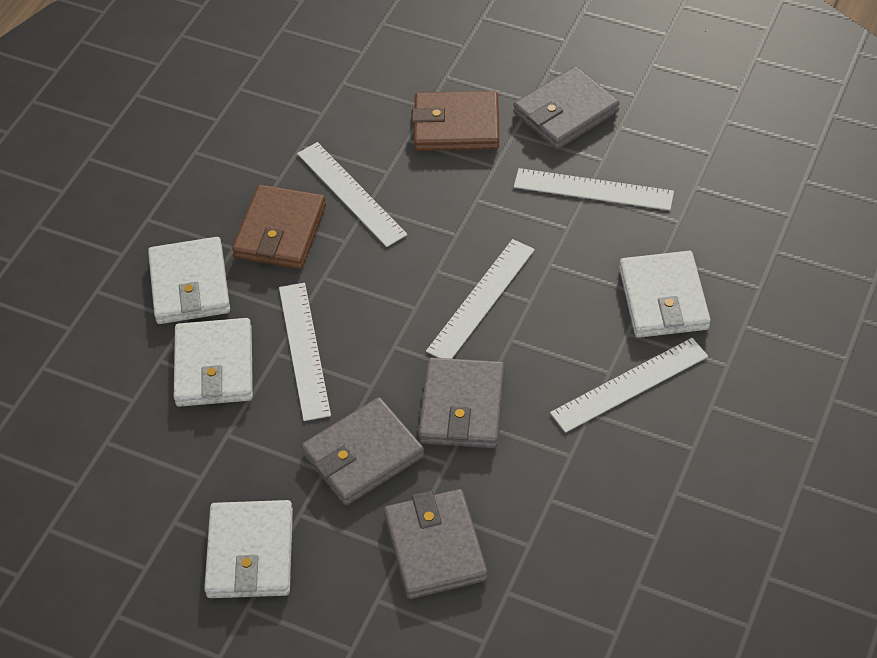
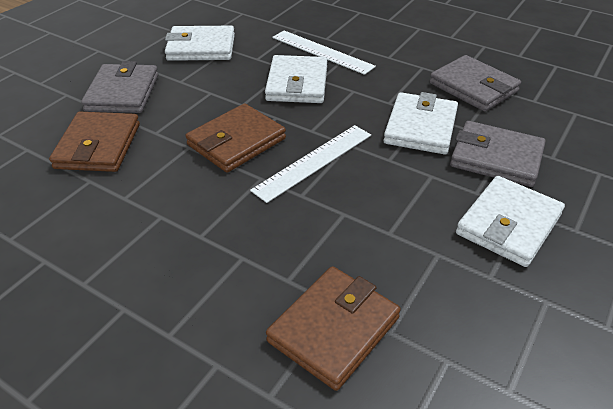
brown wallet: 2 -> 3
grey wallet: 4 -> 3
white ruler: 5 -> 2

